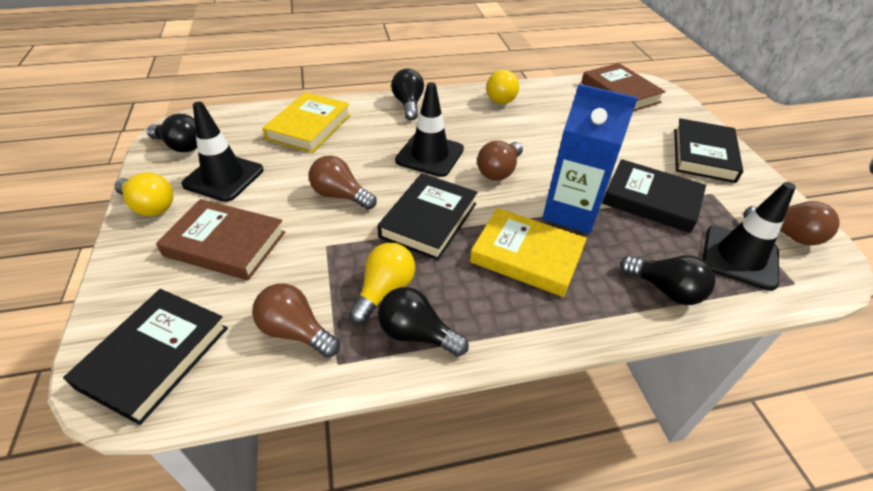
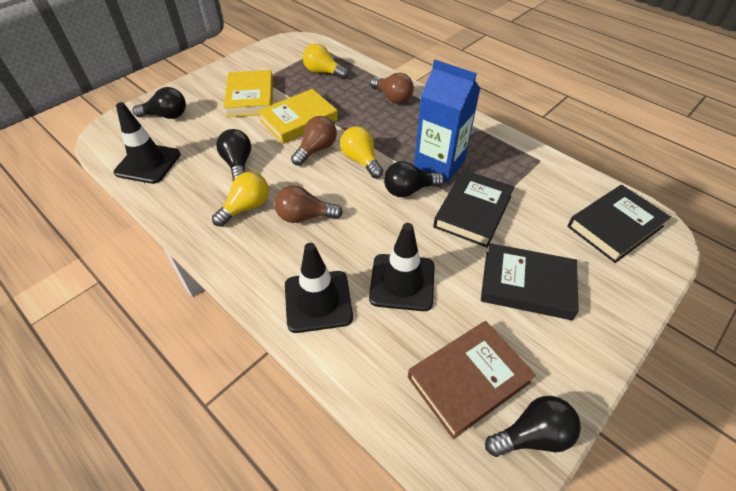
black book: 4 -> 3
brown book: 2 -> 1
brown light bulb: 4 -> 3

